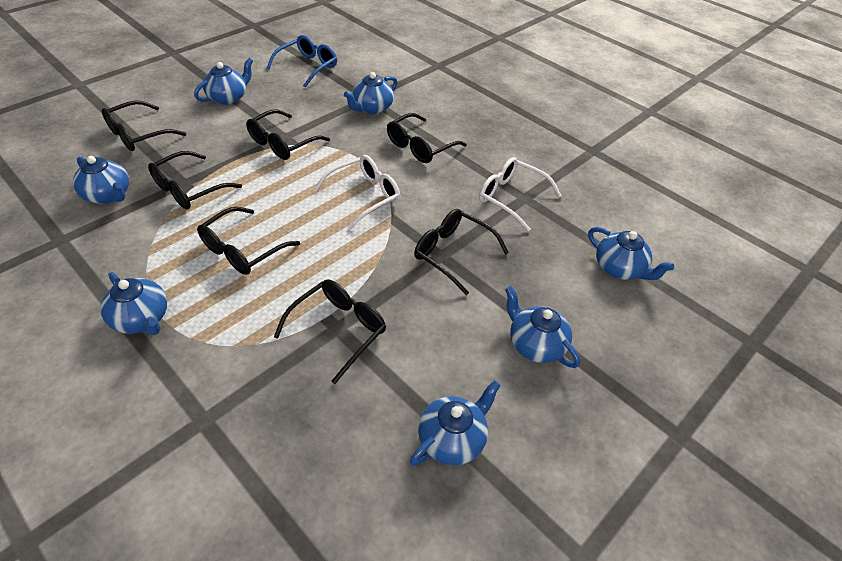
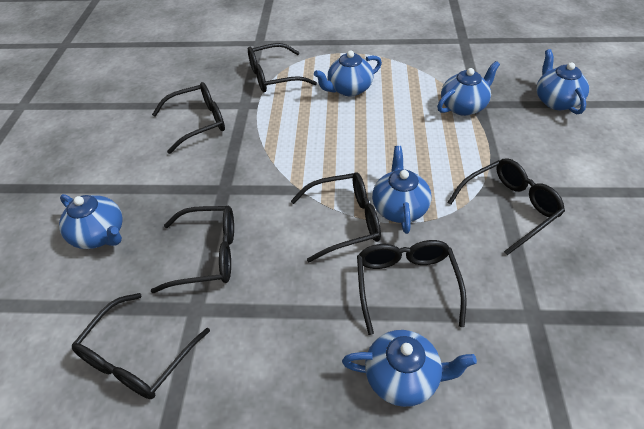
blue glasses: 1 -> 0
blue teapot: 7 -> 6
white glasses: 2 -> 0

